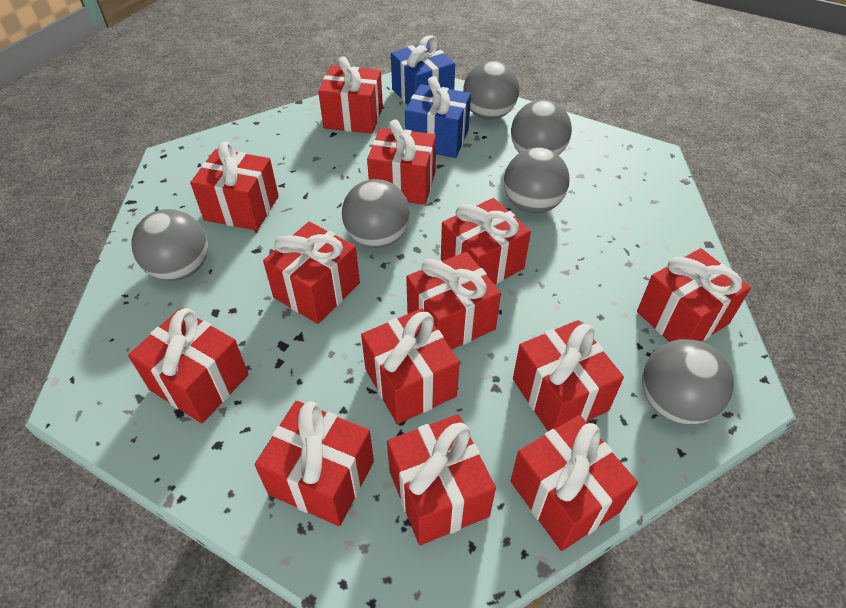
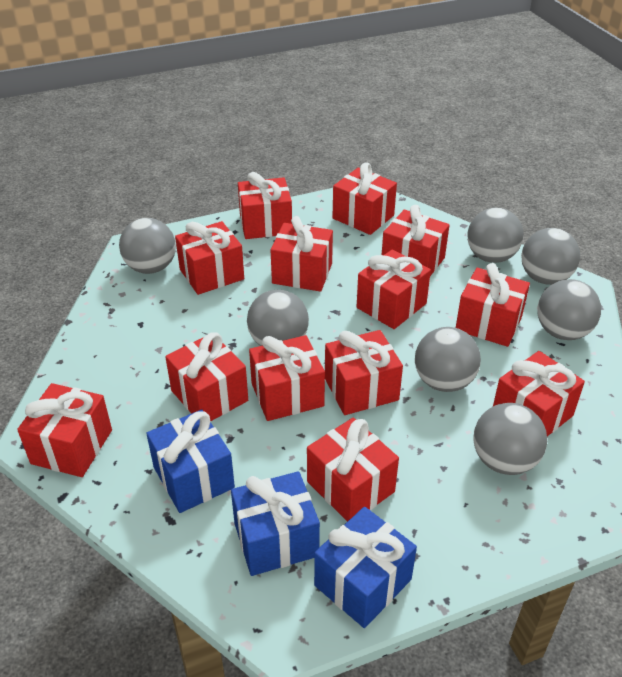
blue gift: 2 -> 3
grey ball: 6 -> 7

